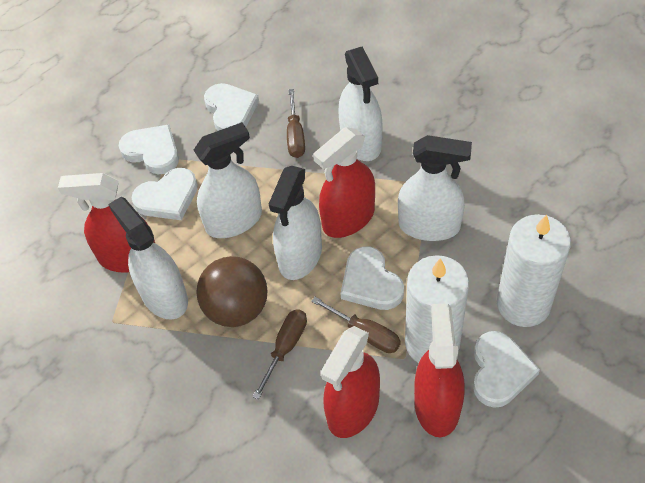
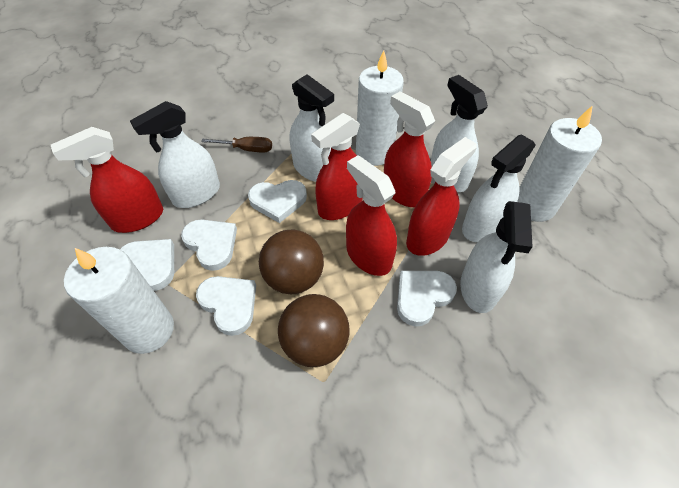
brown ball: 1 -> 2
brown screwdriver: 3 -> 1
red spray bottle: 4 -> 5
white candle: 2 -> 3

